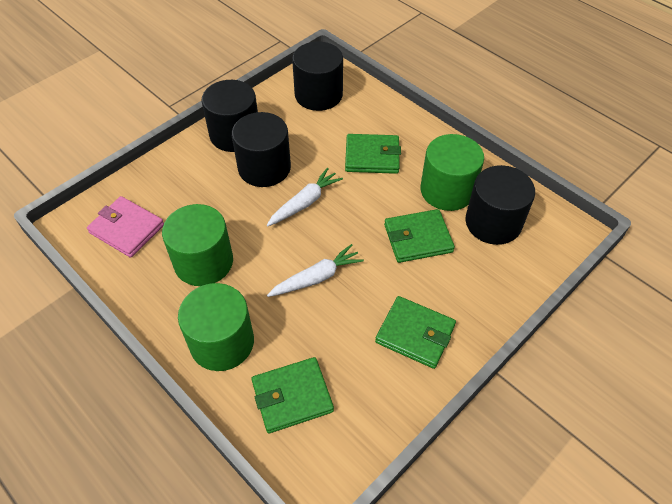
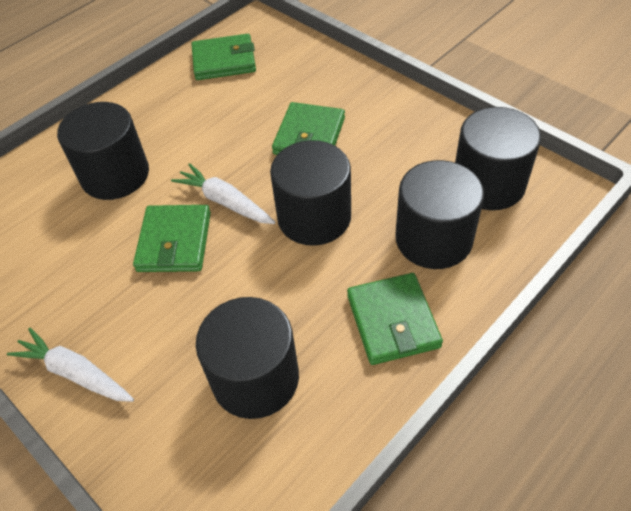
black cylinder: 4 -> 5
green cylinder: 3 -> 0
pink wallet: 1 -> 0

